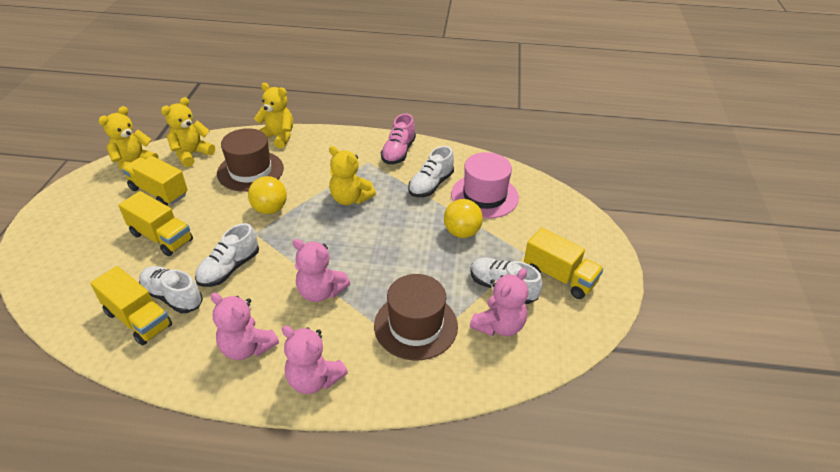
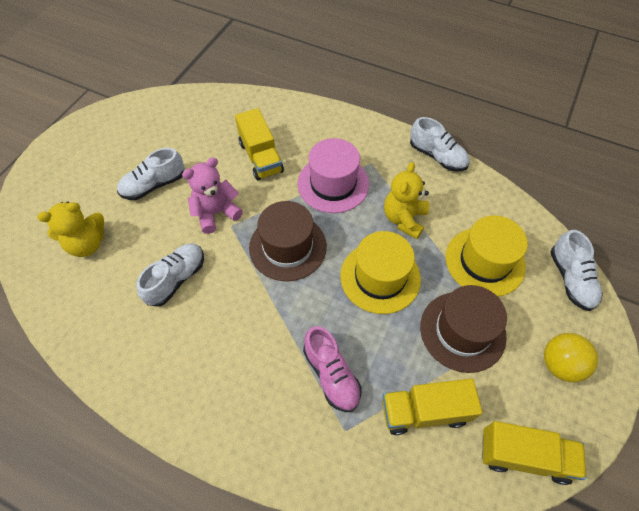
pink teddy bear: 4 -> 1
yellow ball: 2 -> 1
yellow hat: 0 -> 2
yellow teddy bear: 4 -> 2
yellow truck: 4 -> 3

